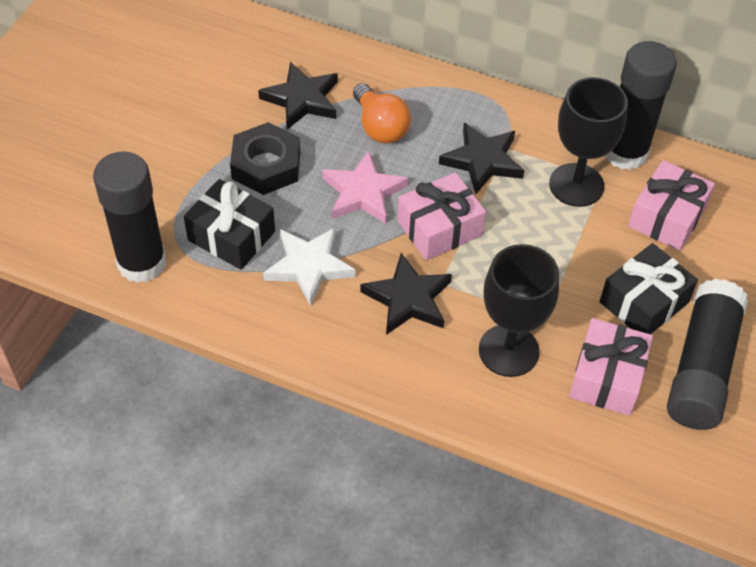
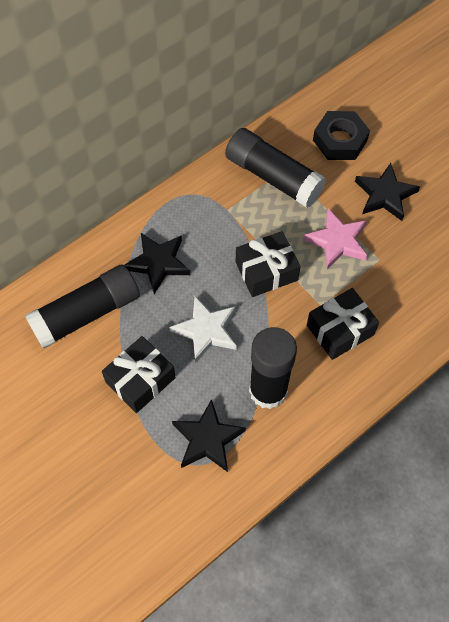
black gift: 2 -> 3
black goblet: 2 -> 0
orange light bulb: 1 -> 0
pink gift: 3 -> 0

